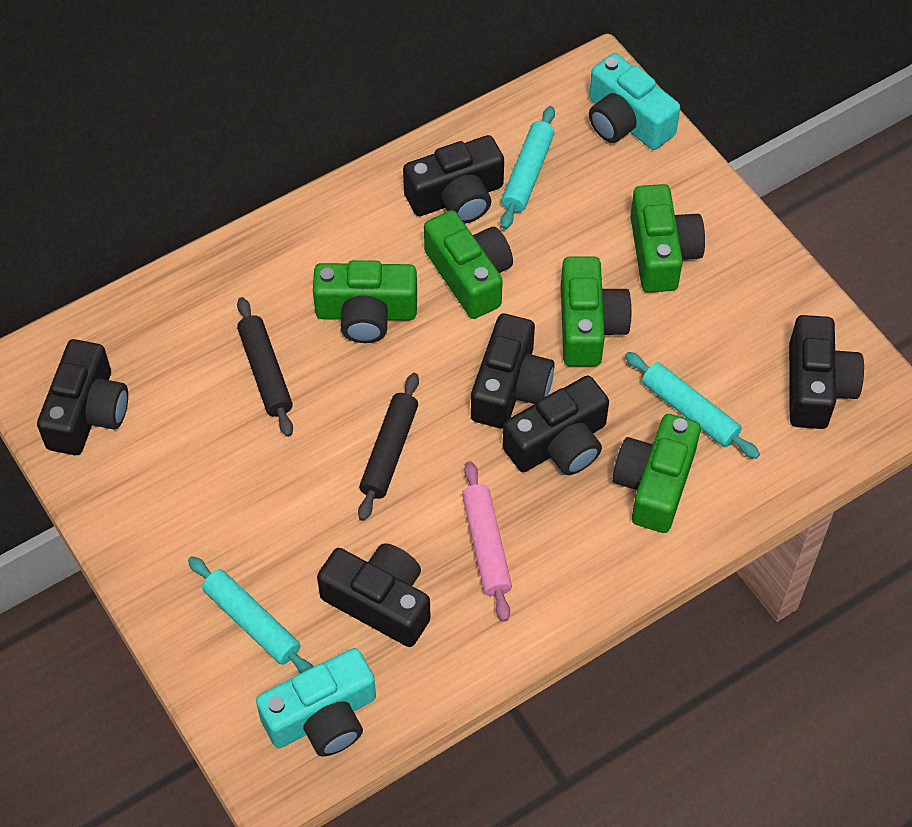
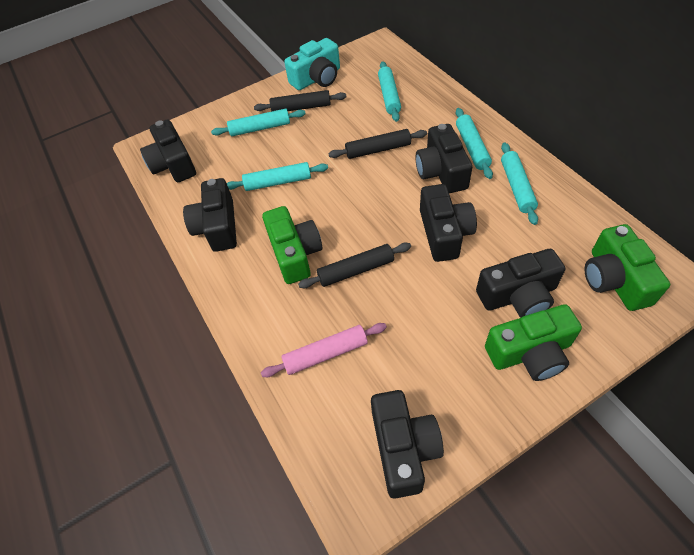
black rolling pin: 2 -> 3
green camera: 5 -> 3
turquoise camera: 2 -> 1
turquoise rolling pin: 3 -> 5

